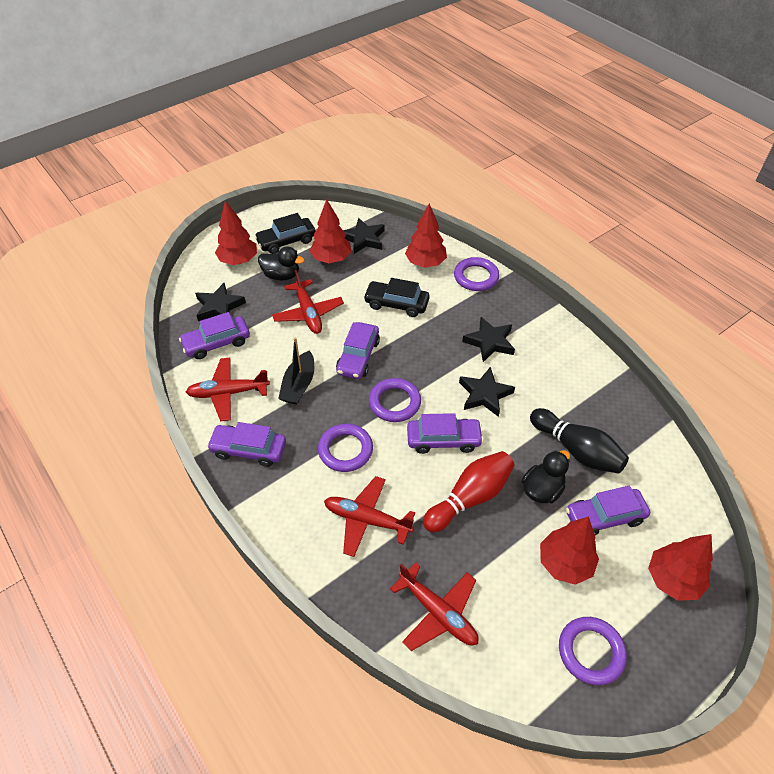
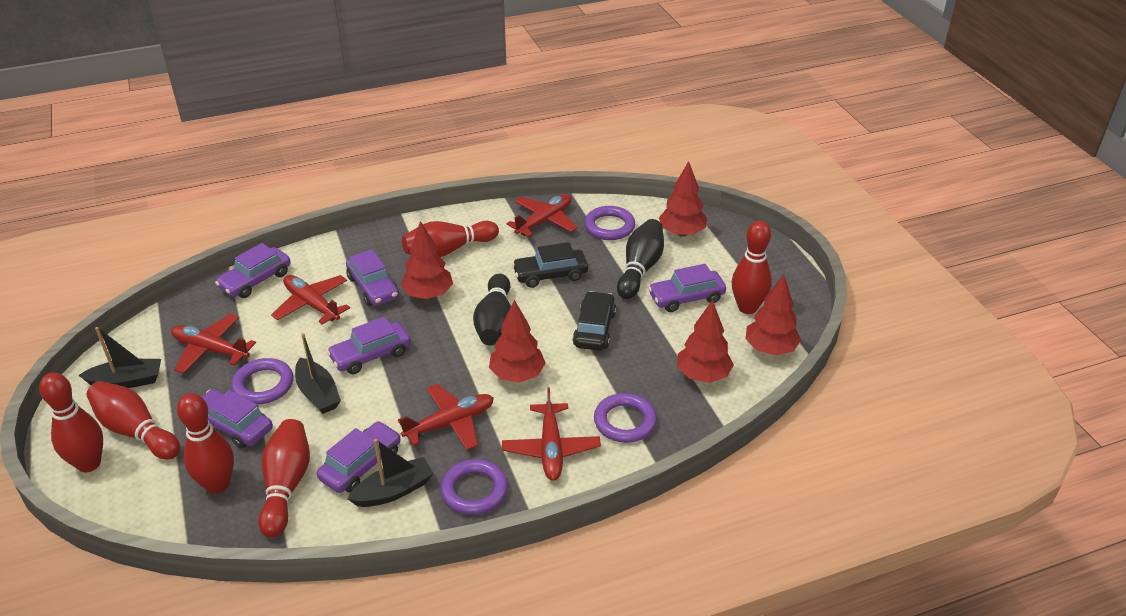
black boat: 1 -> 3
black bowling pin: 1 -> 2
black duck: 2 -> 0
black star: 4 -> 0
purple car: 5 -> 6
red bowling pin: 1 -> 6
red plane: 4 -> 5

